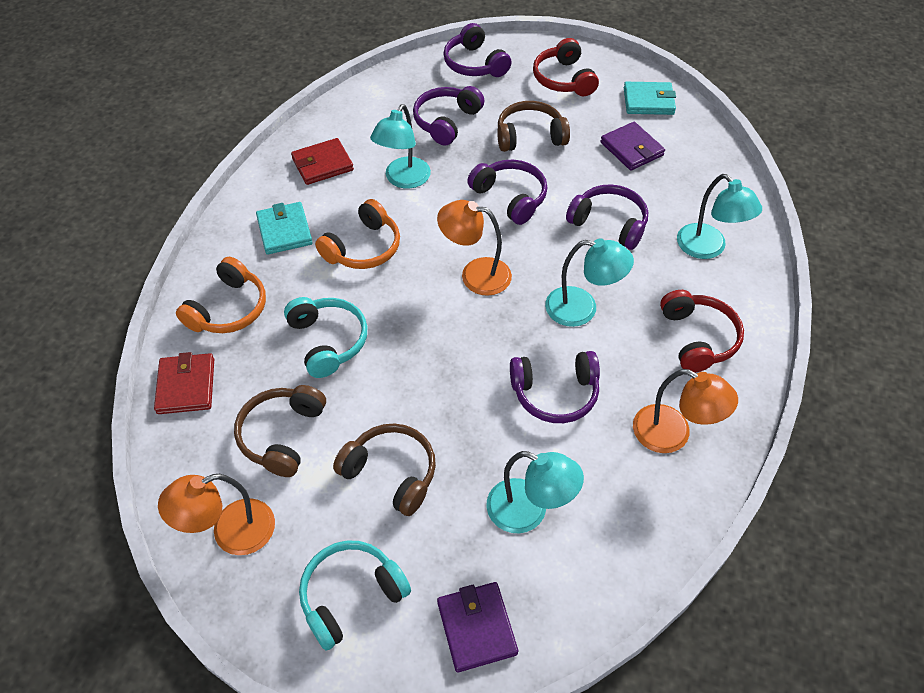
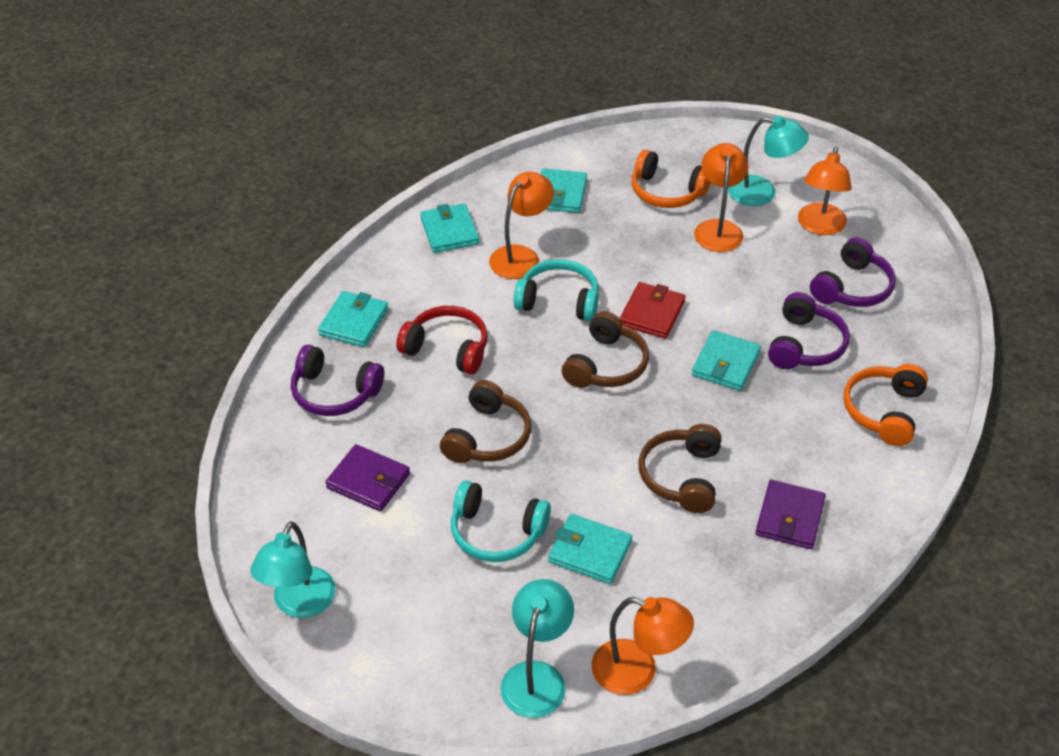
orange lamp: 3 -> 4
purple headphones: 5 -> 3
red headphones: 2 -> 1
red wallet: 2 -> 1
turquoise lamp: 4 -> 3
turquoise wallet: 2 -> 5

